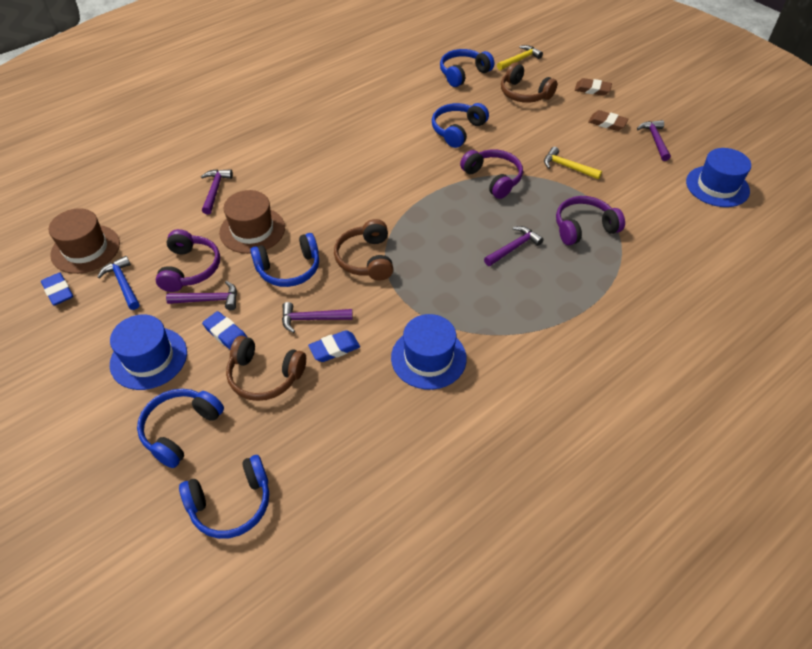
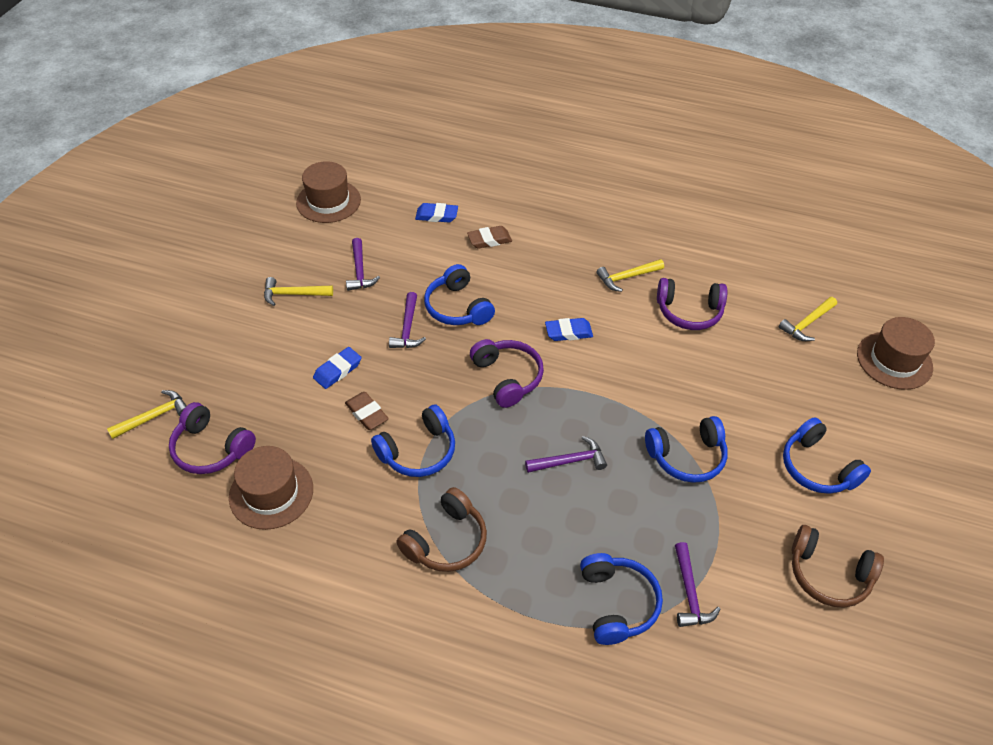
blue hammer: 1 -> 0
blue hat: 3 -> 0
brown hat: 2 -> 3
brown headphones: 3 -> 2
purple hammer: 5 -> 4
yellow hammer: 2 -> 4

